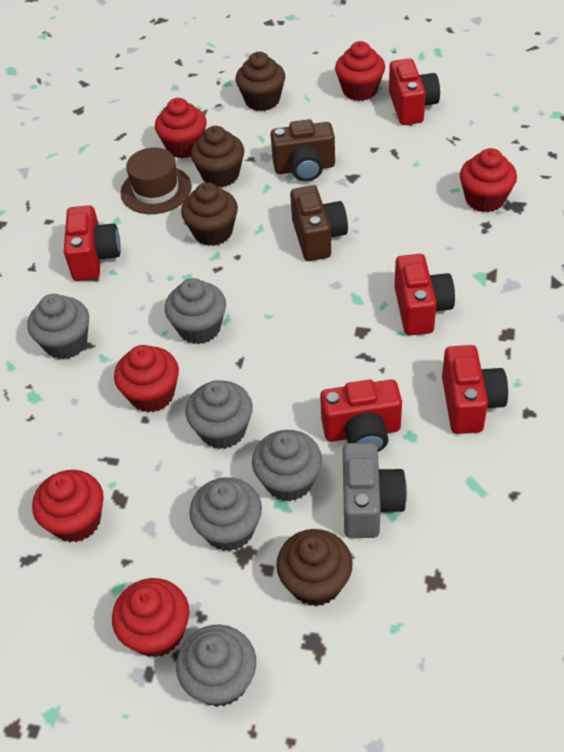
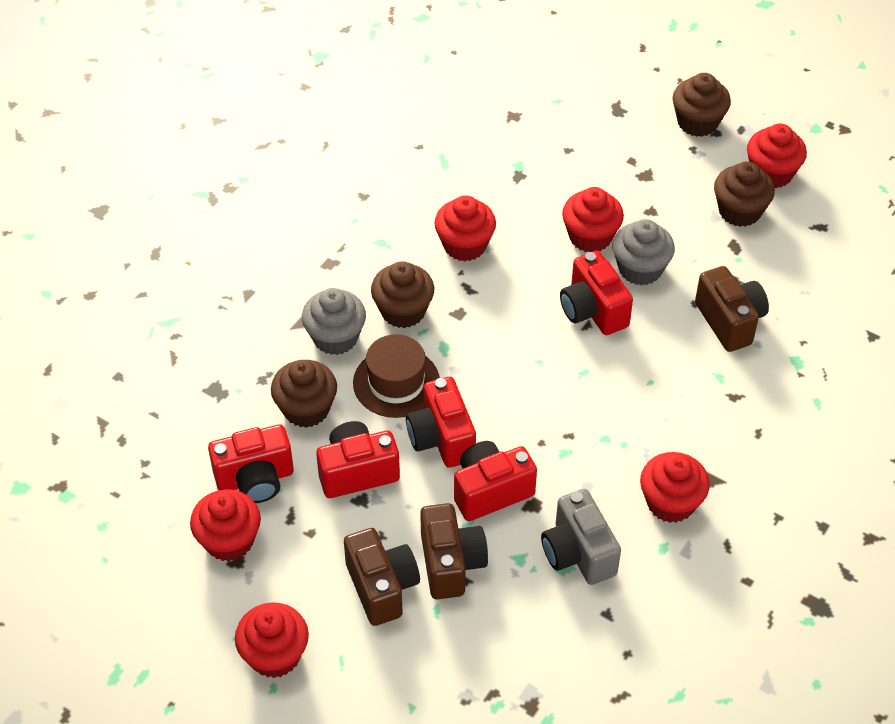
brown camera: 2 -> 3
grey cupcake: 6 -> 2

